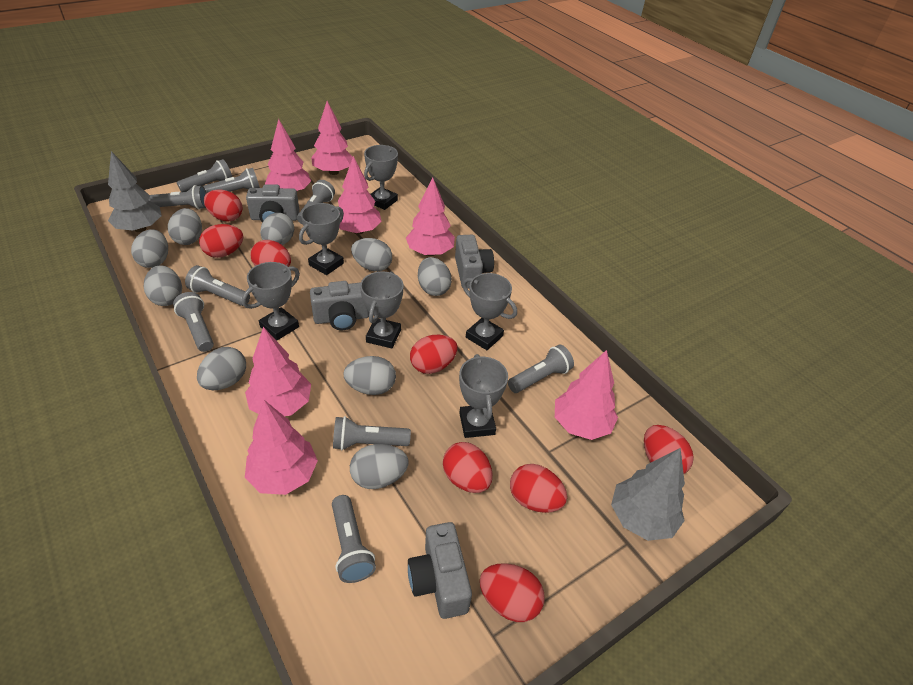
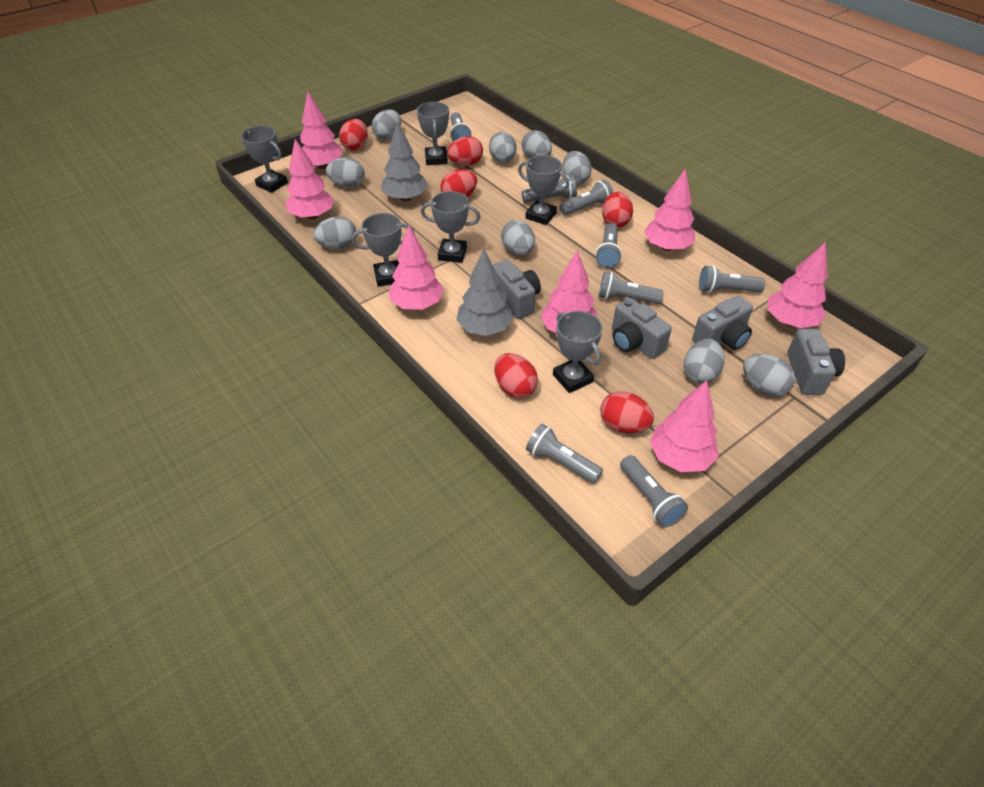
grey flashlight: 9 -> 8
red egg: 8 -> 6

